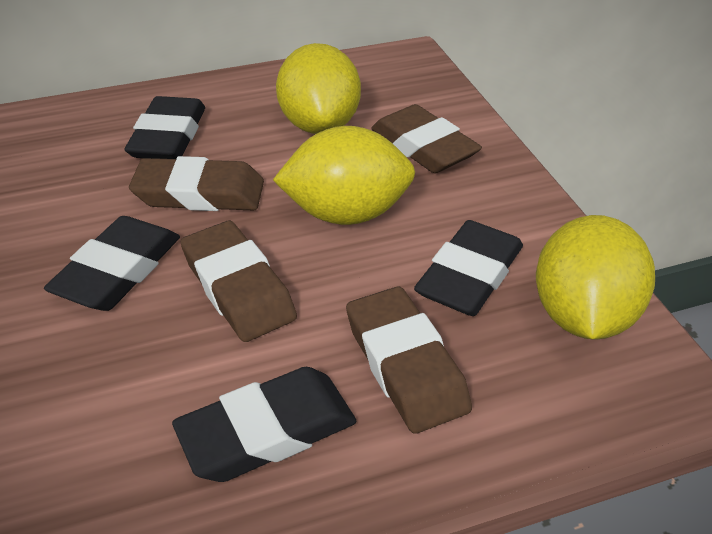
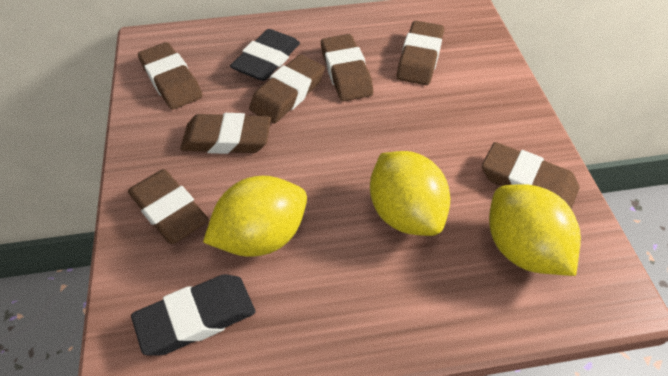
black eraser: 4 -> 2
brown eraser: 4 -> 7

